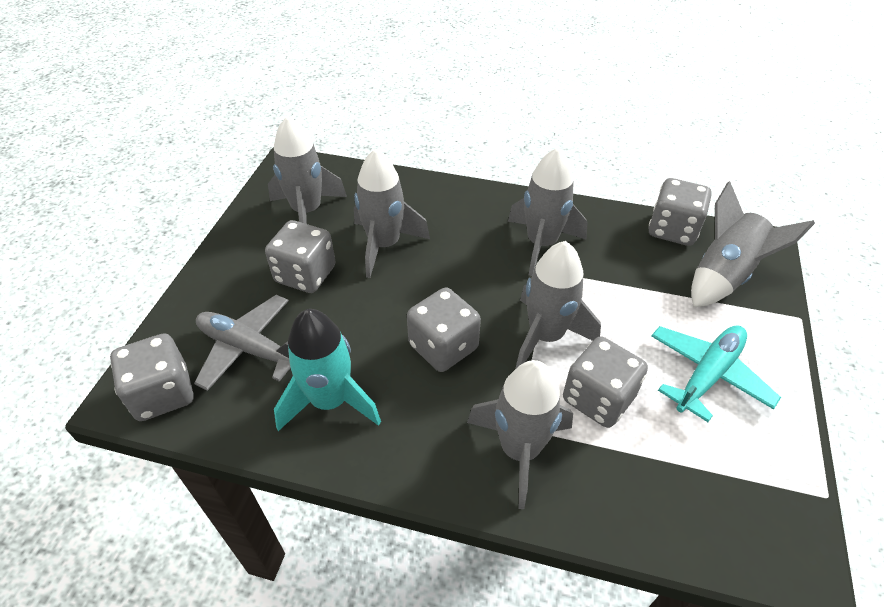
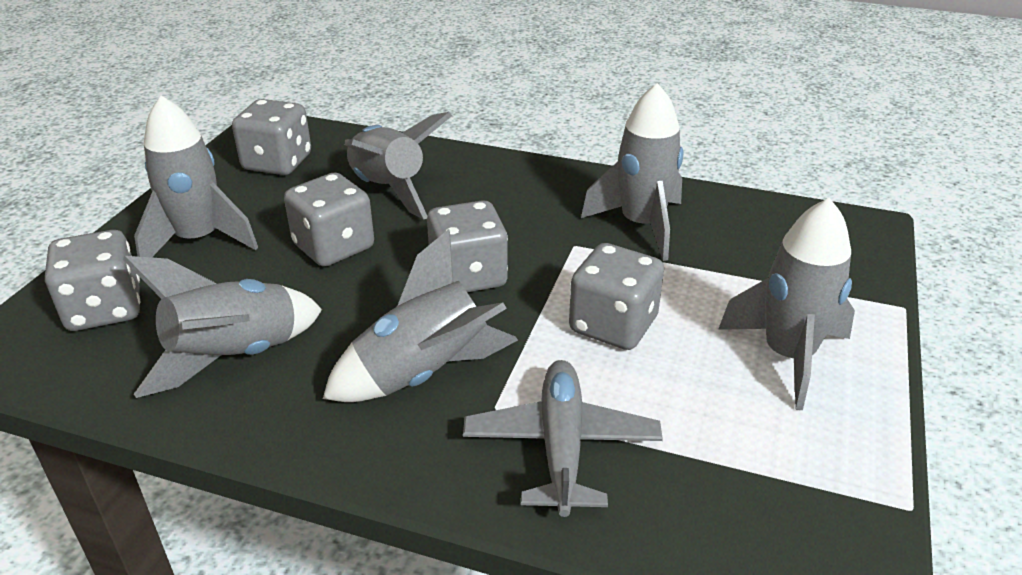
turquoise plane: 1 -> 0
turquoise rocket: 1 -> 0

